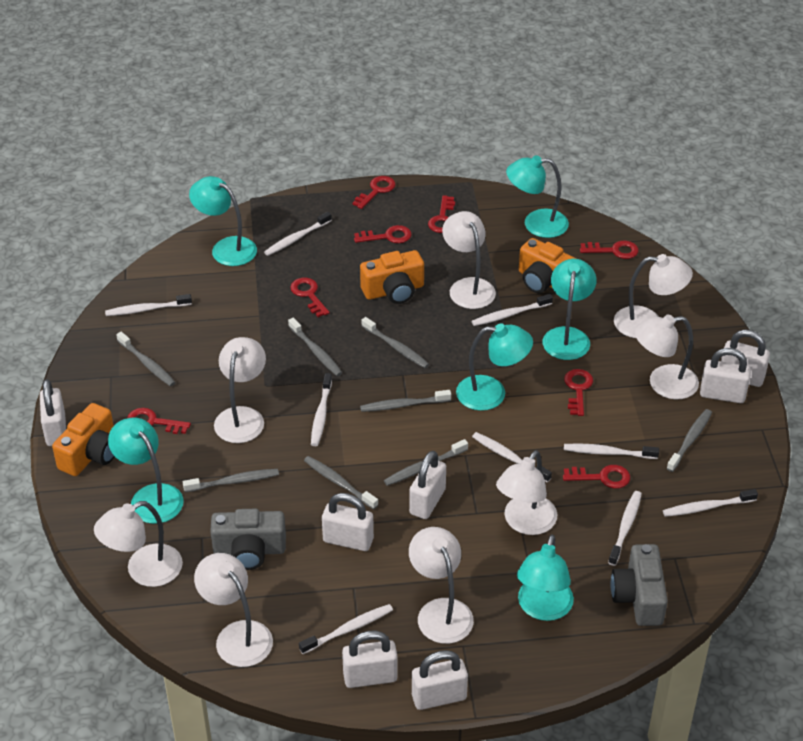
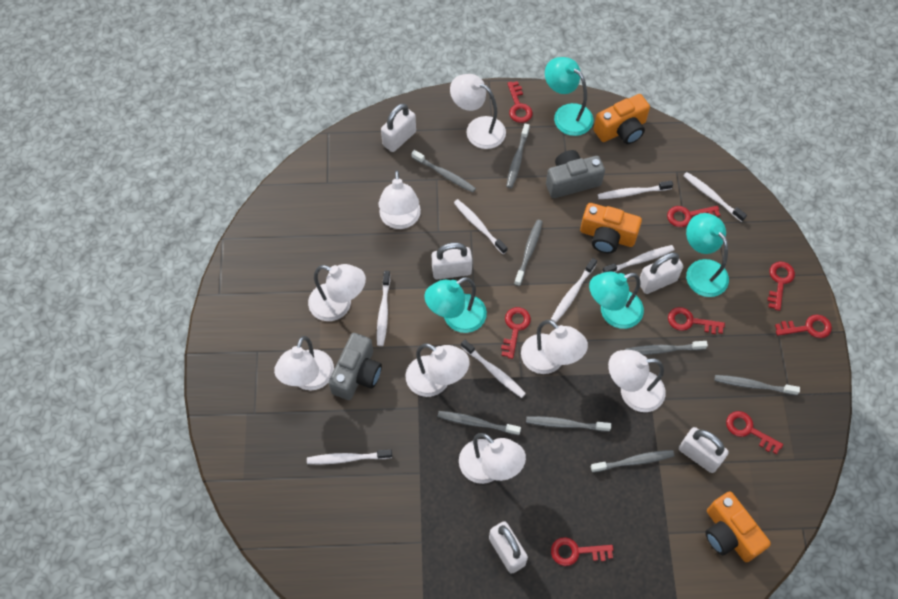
turquoise lamp: 6 -> 4
white padlock: 7 -> 5
white toothbrush: 9 -> 8

